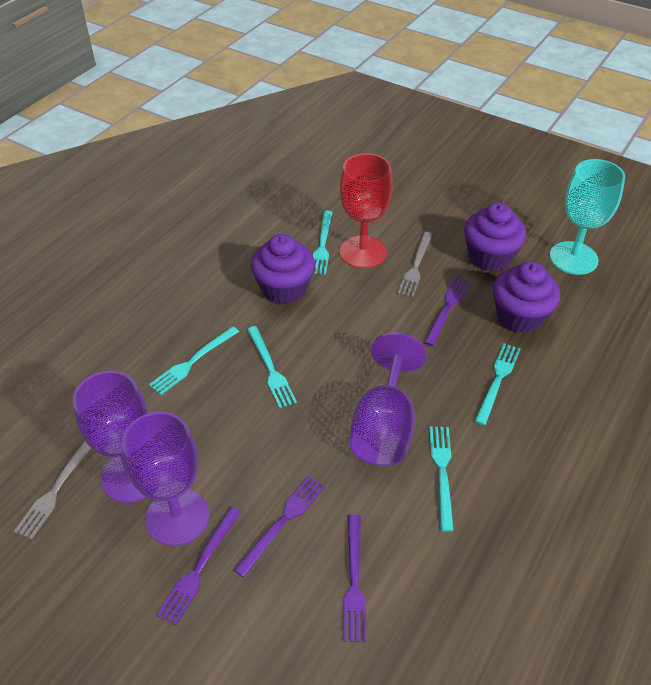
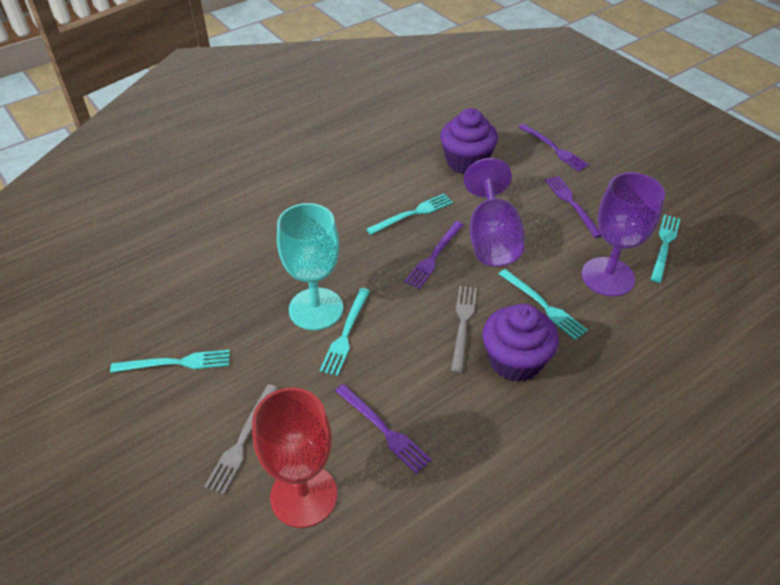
purple cupcake: 3 -> 2
purple goblet: 3 -> 2

